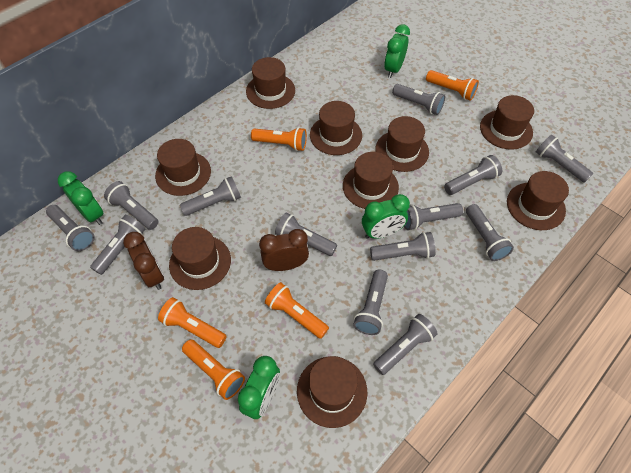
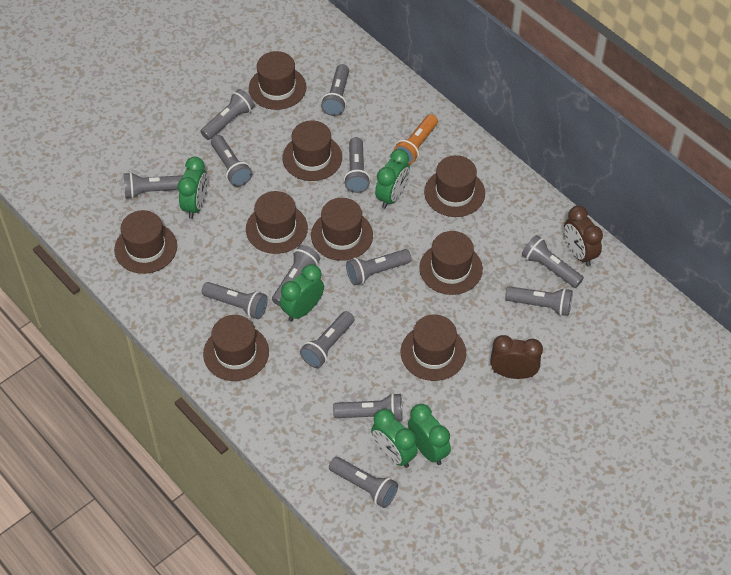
green clock: 4 -> 5
orange flashlight: 5 -> 1

